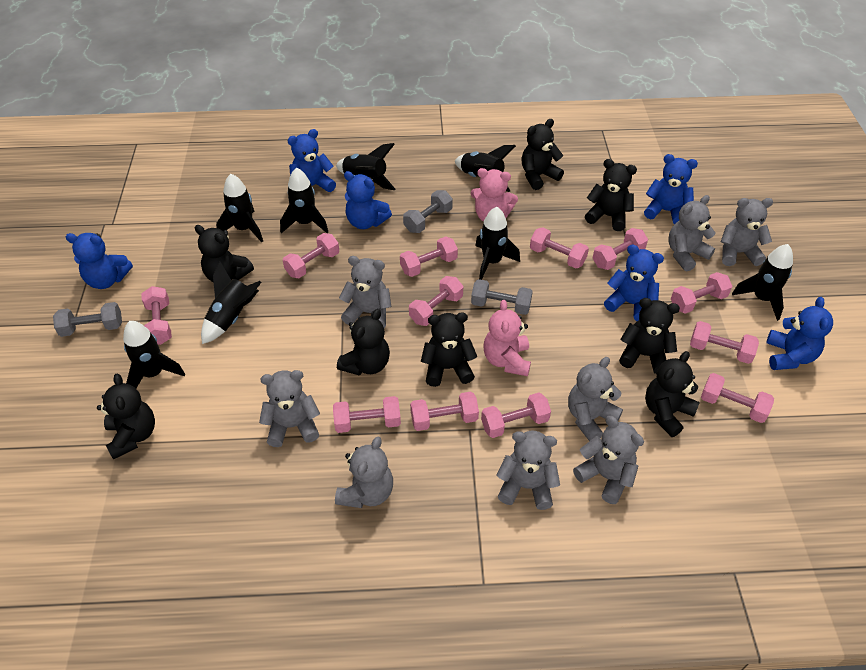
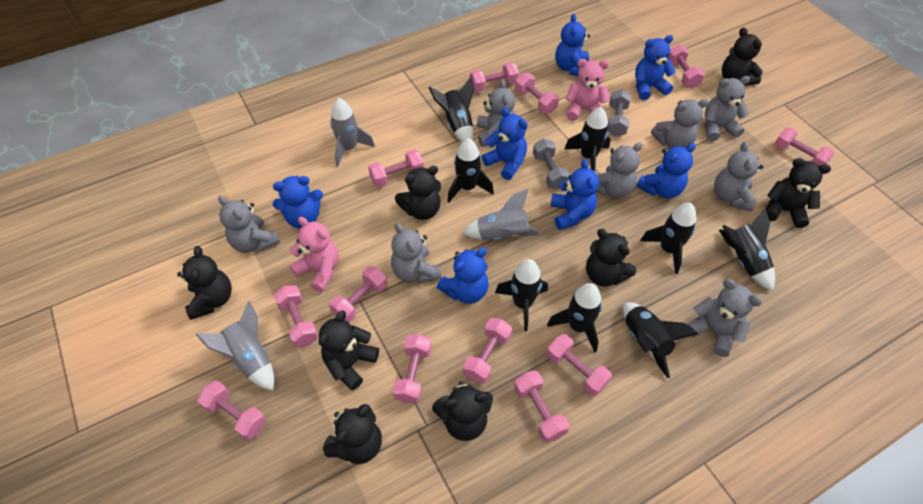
blue teddy bear: 6 -> 7
grey dumbbell: 3 -> 2
grey rocket: 0 -> 3

